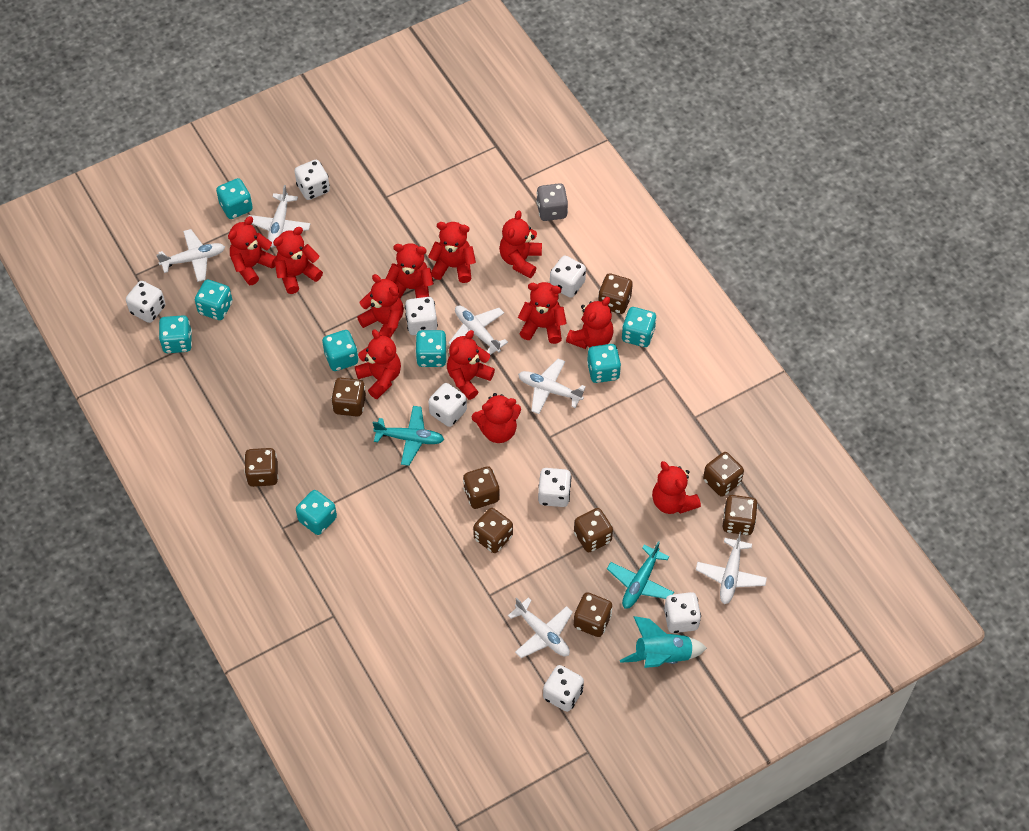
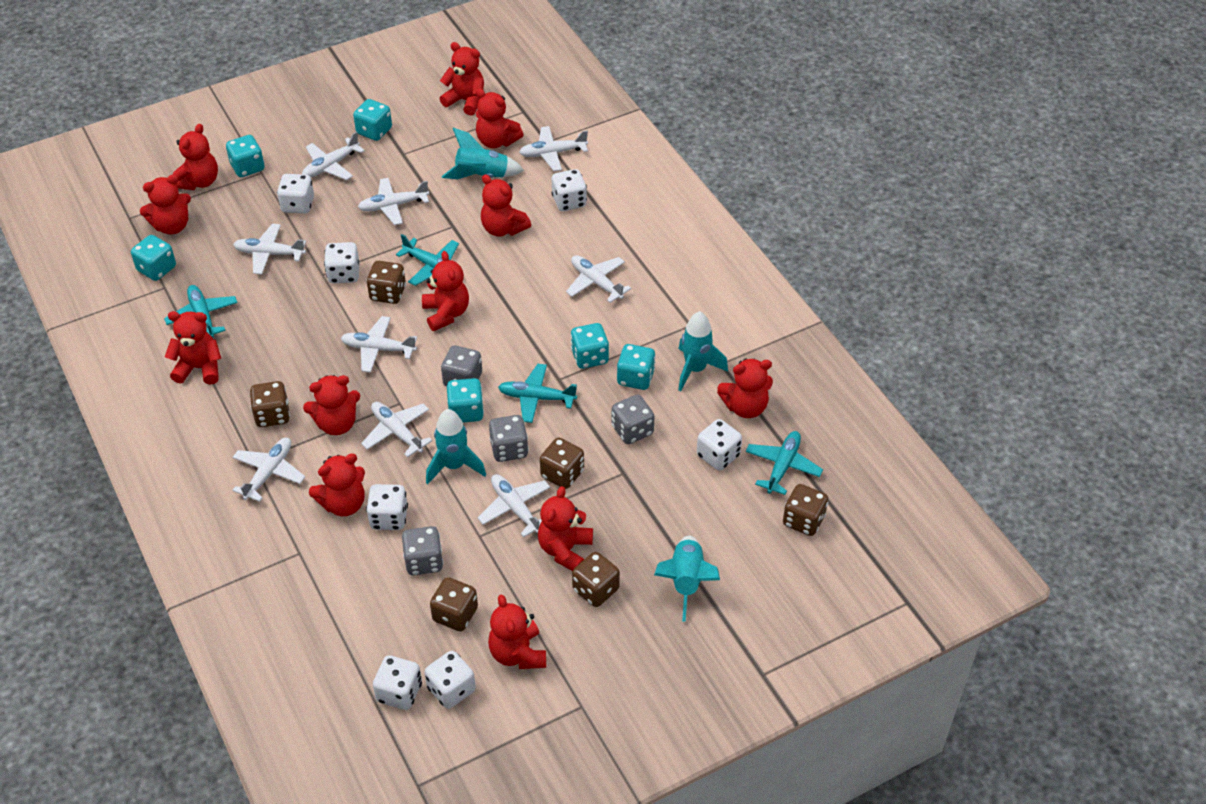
brown dice: 9 -> 6
grey dice: 1 -> 4
turquoise dice: 8 -> 6
turquoise plane: 2 -> 4
turquoise rocket: 1 -> 4
white dice: 8 -> 7
white plane: 6 -> 9

